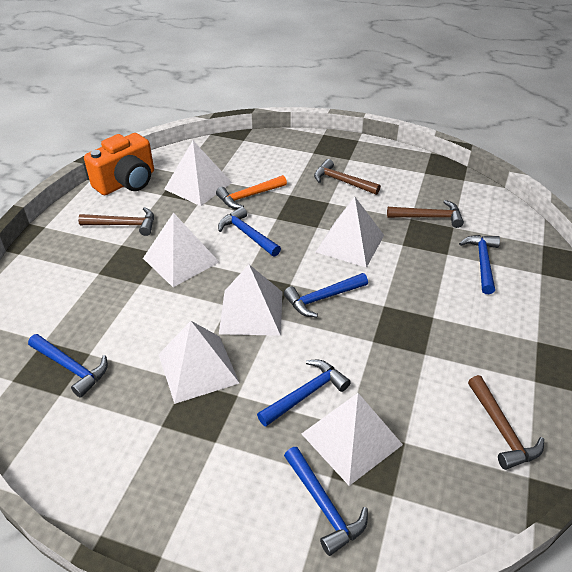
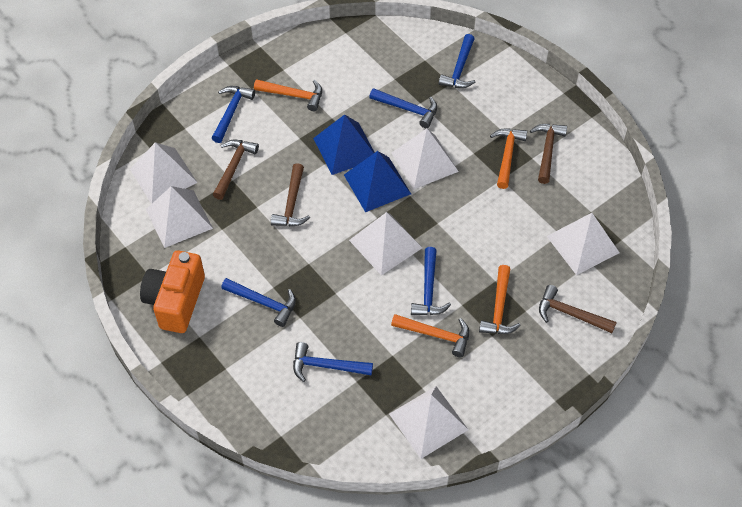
blue pyramid: 0 -> 2
orange hammer: 1 -> 4

